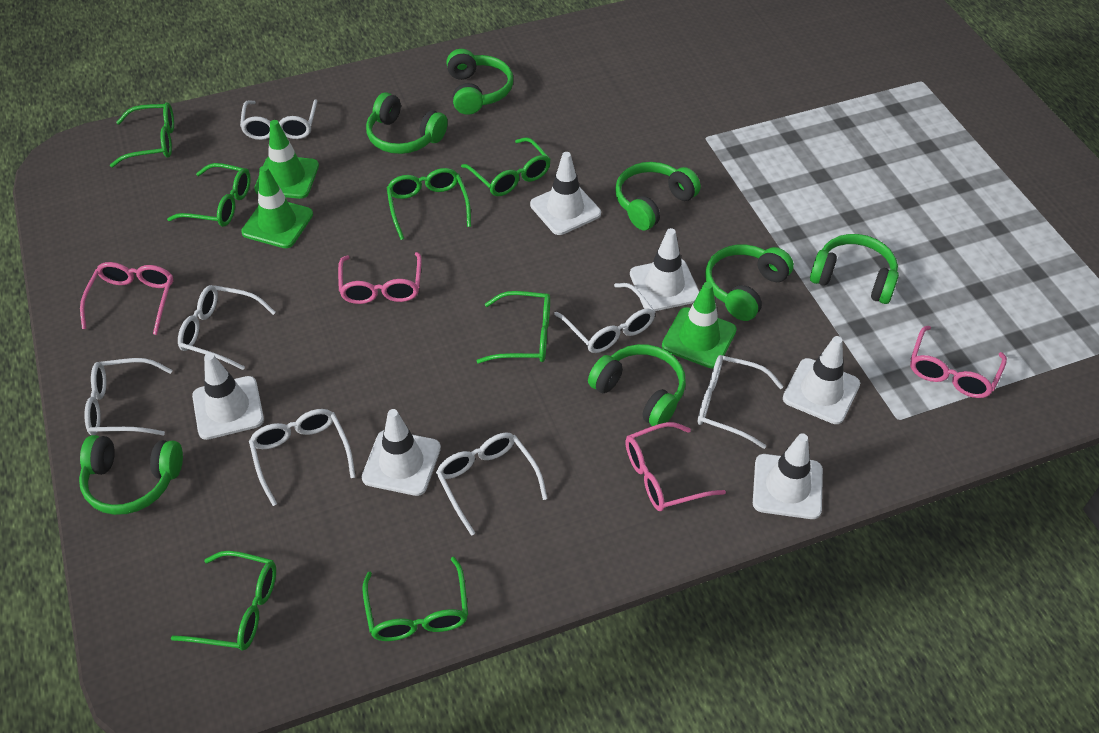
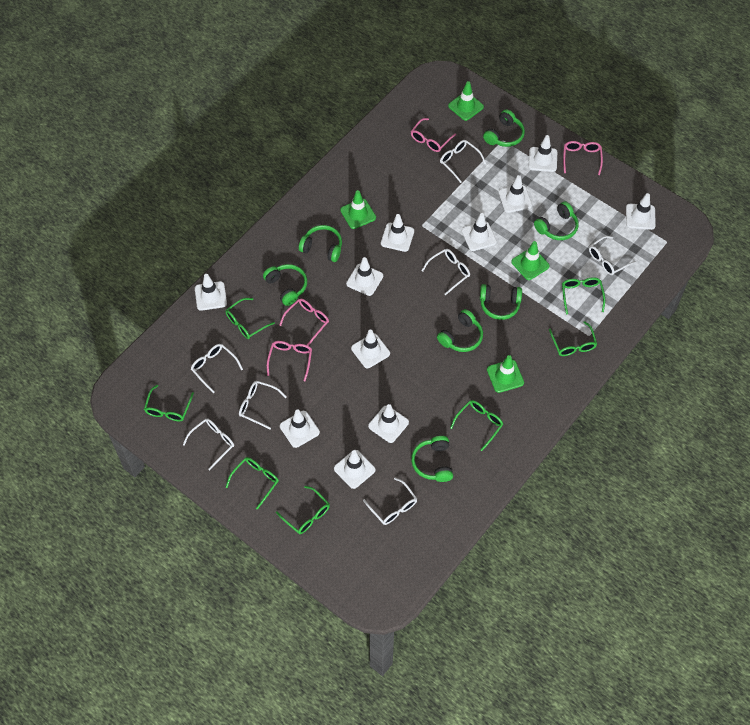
green traffic cone: 3 -> 4
white traffic cone: 6 -> 11

